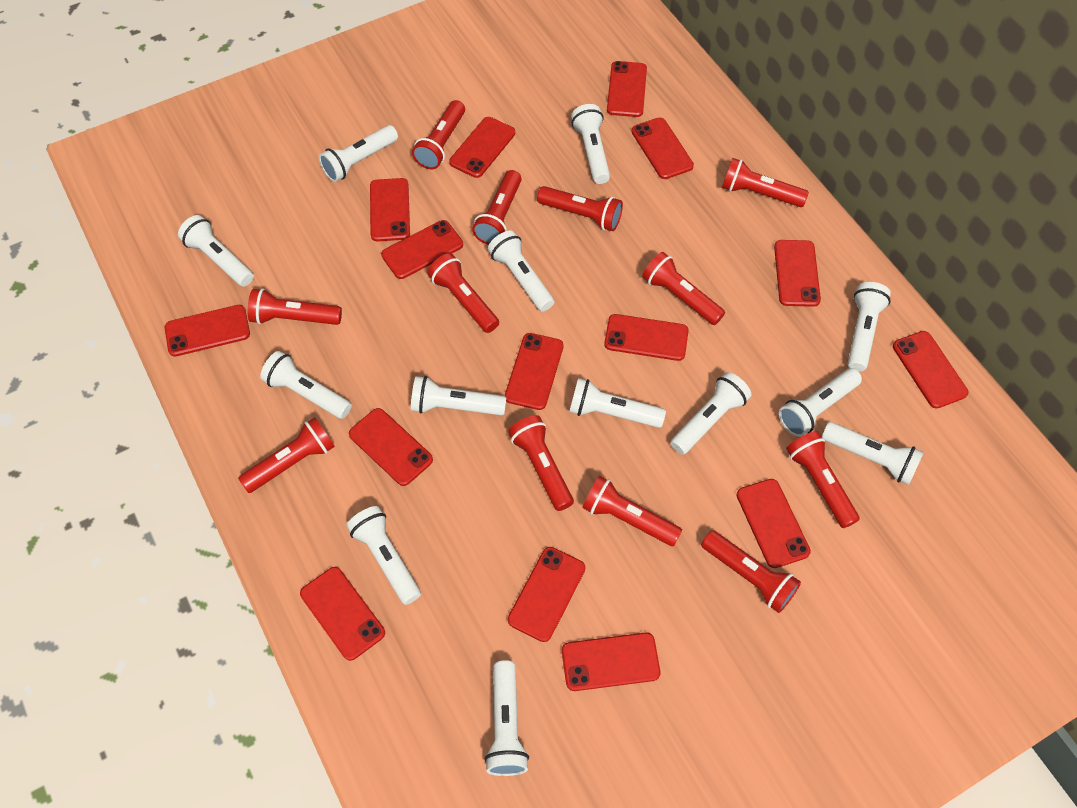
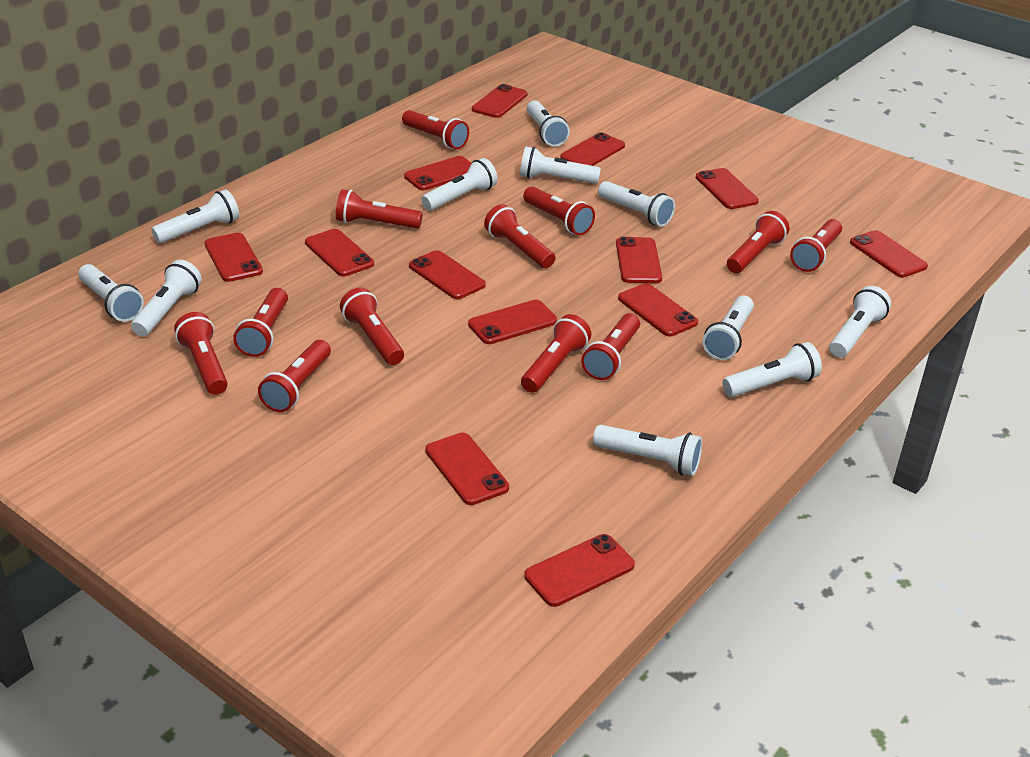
red phone: 15 -> 13
white flashlight: 13 -> 11

